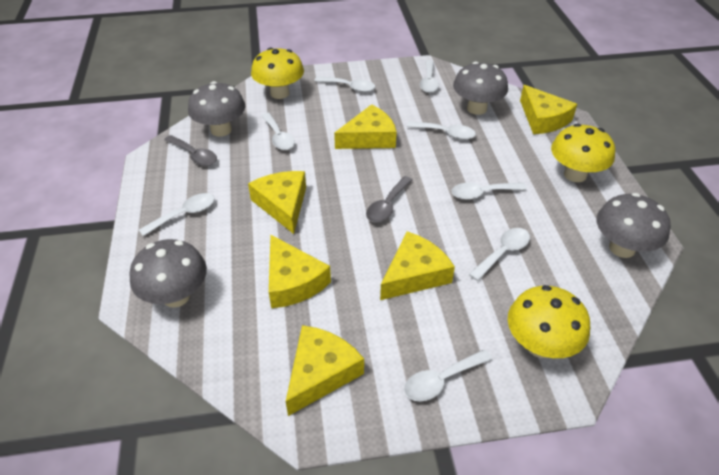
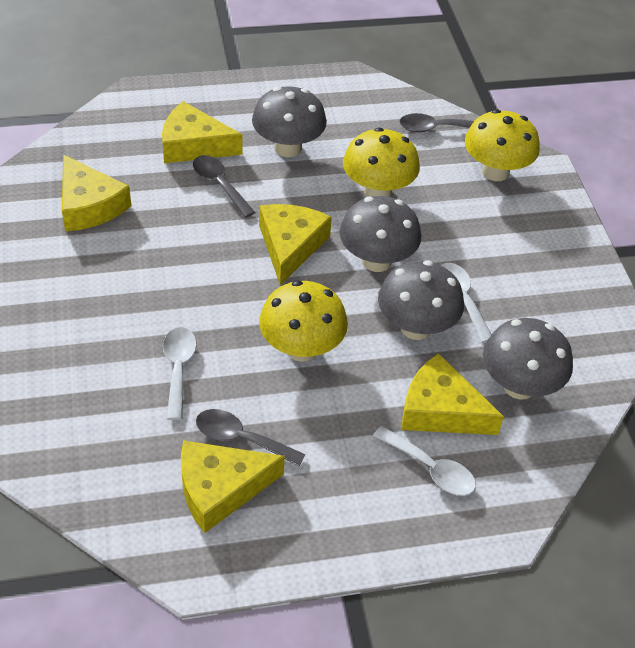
grey spoon: 2 -> 3
white spoon: 8 -> 3
yellow cheese: 6 -> 5

